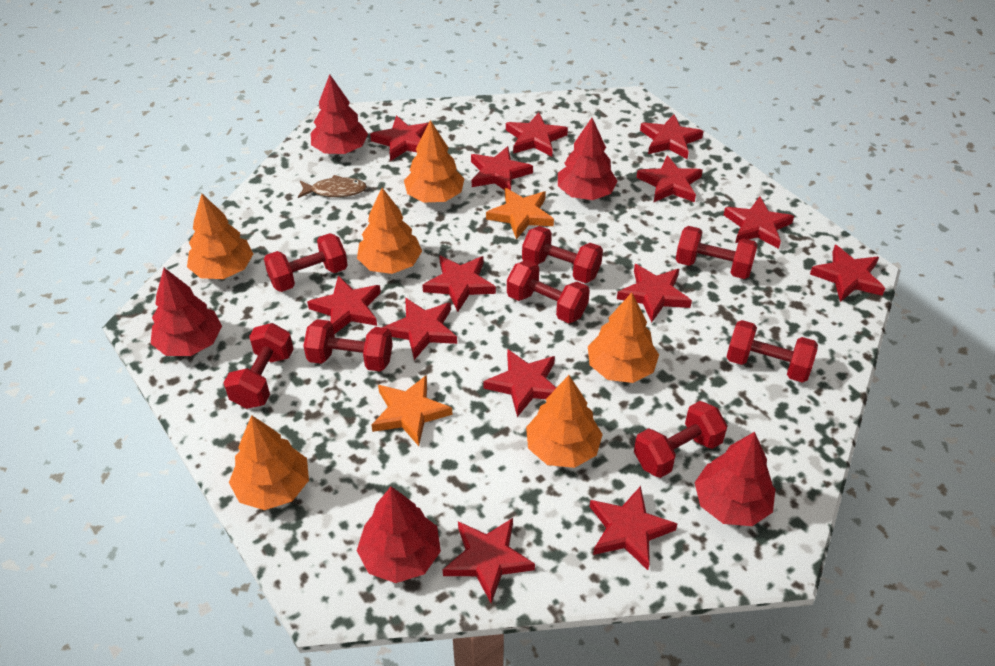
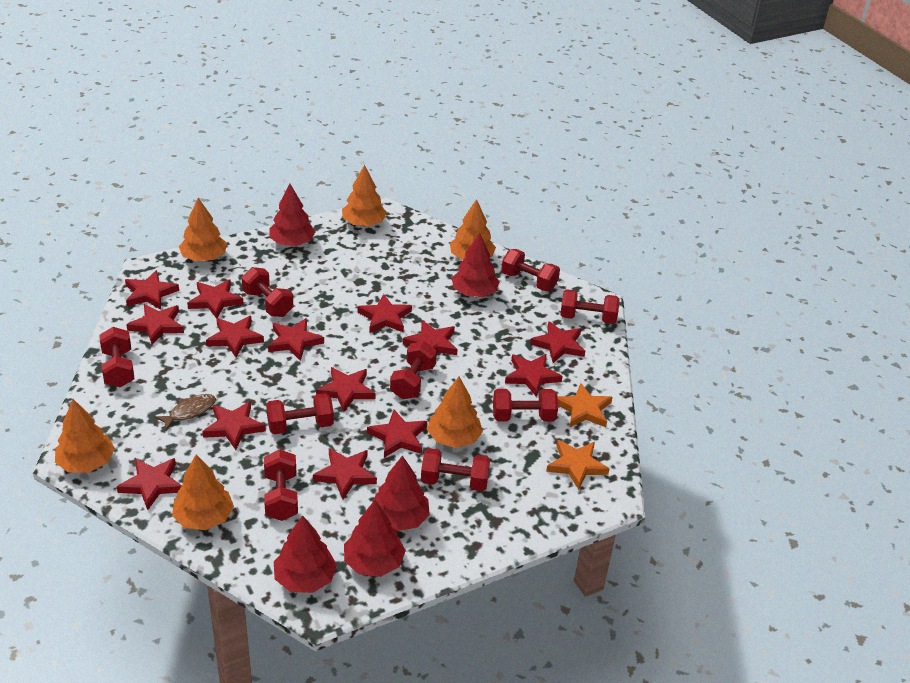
red dumbbell: 8 -> 9

